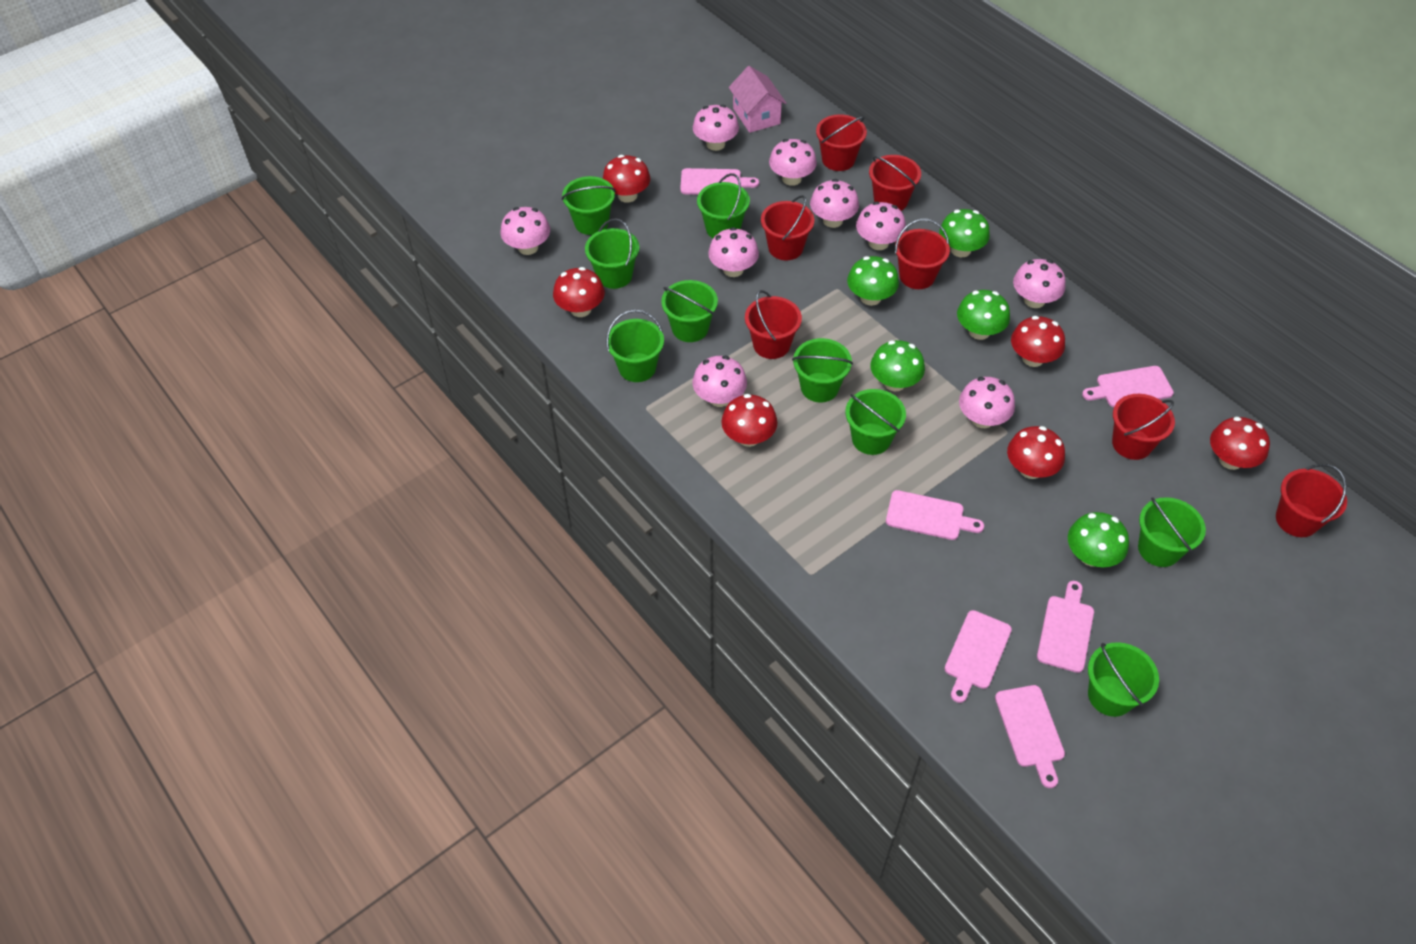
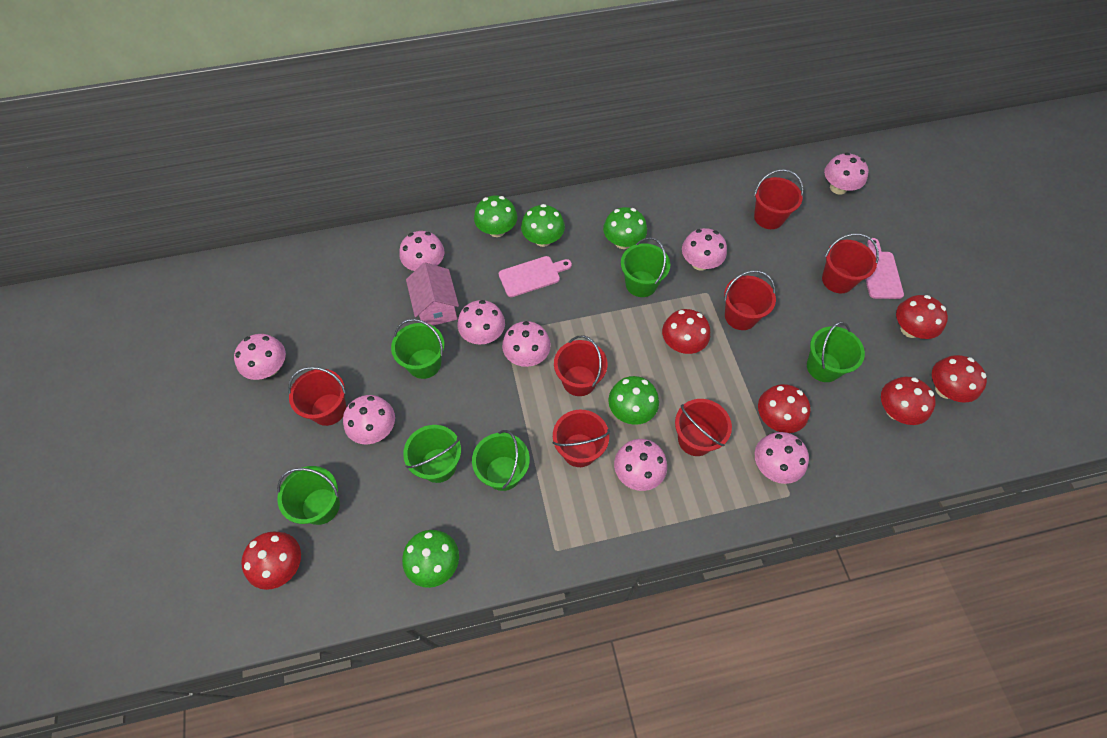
green bucket: 9 -> 6
pink cutting board: 6 -> 2

